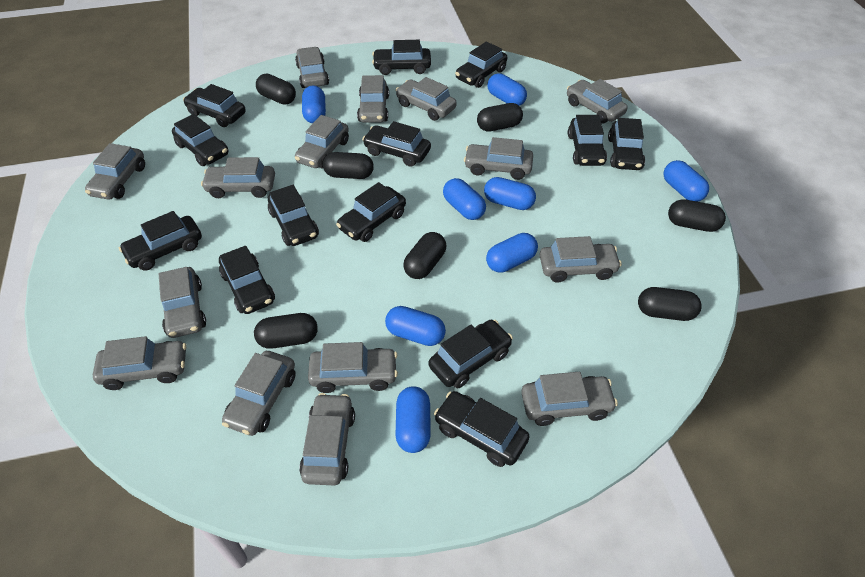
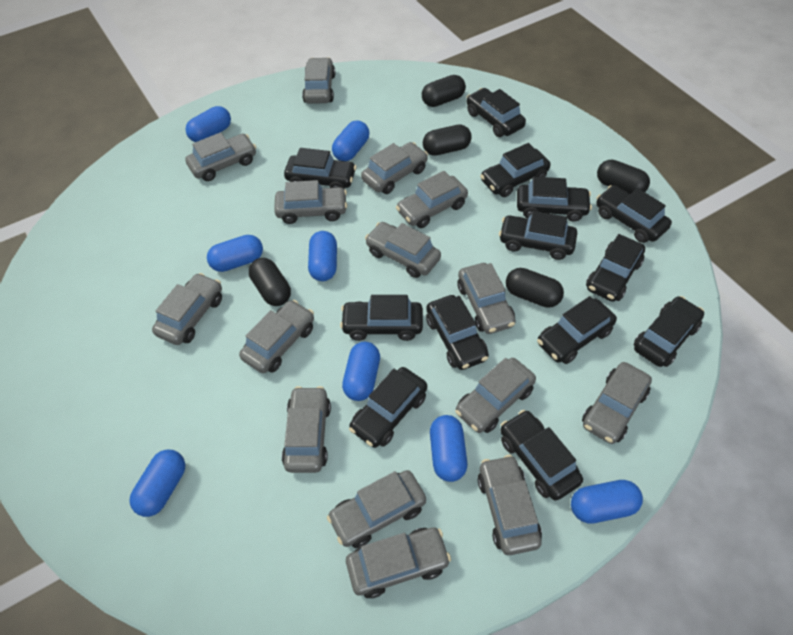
black capsule: 7 -> 5

